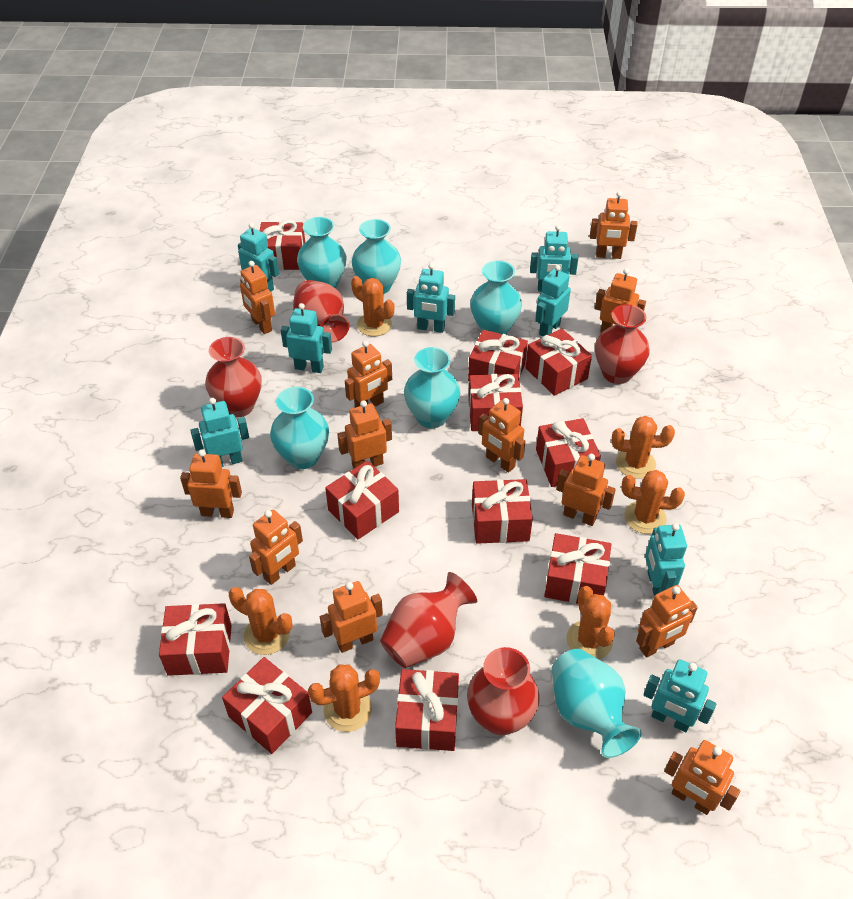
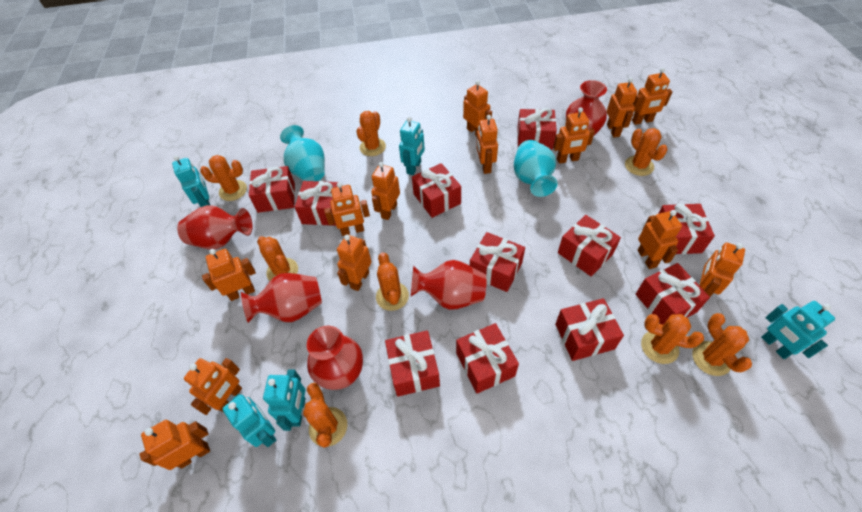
orange cactus: 6 -> 8
orange robot: 12 -> 13
turquoise robot: 8 -> 5
turquoise vase: 6 -> 2

